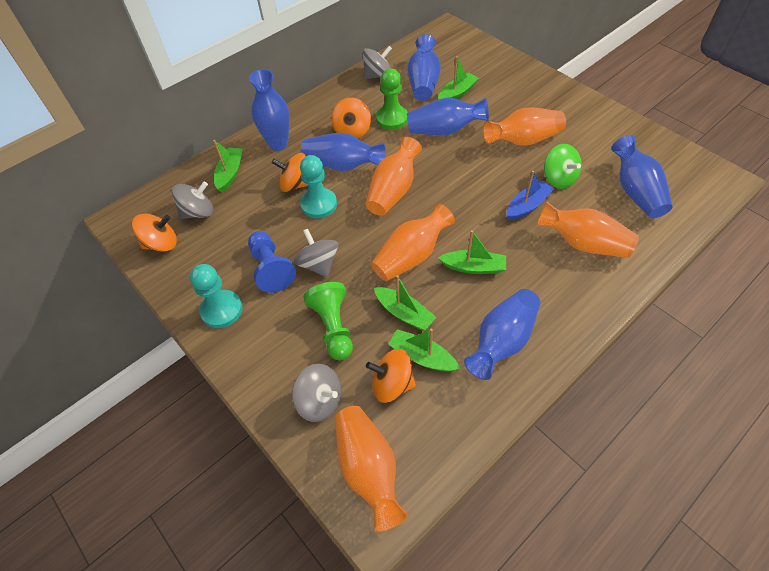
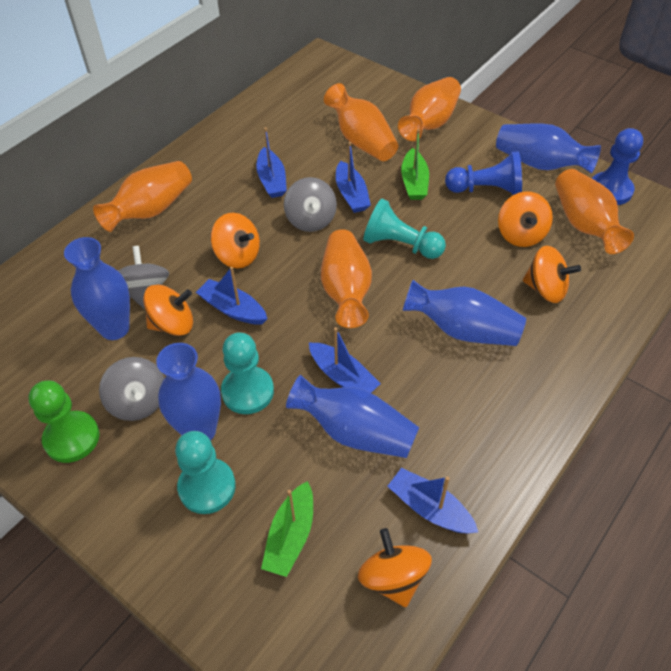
blue boat: 1 -> 5
blue pawn: 1 -> 2
blue vase: 6 -> 5
green boat: 5 -> 2
green pawn: 2 -> 1
green spinning top: 1 -> 0
grey spinning top: 4 -> 3
orange spinning top: 4 -> 5
turquoise pawn: 2 -> 3

